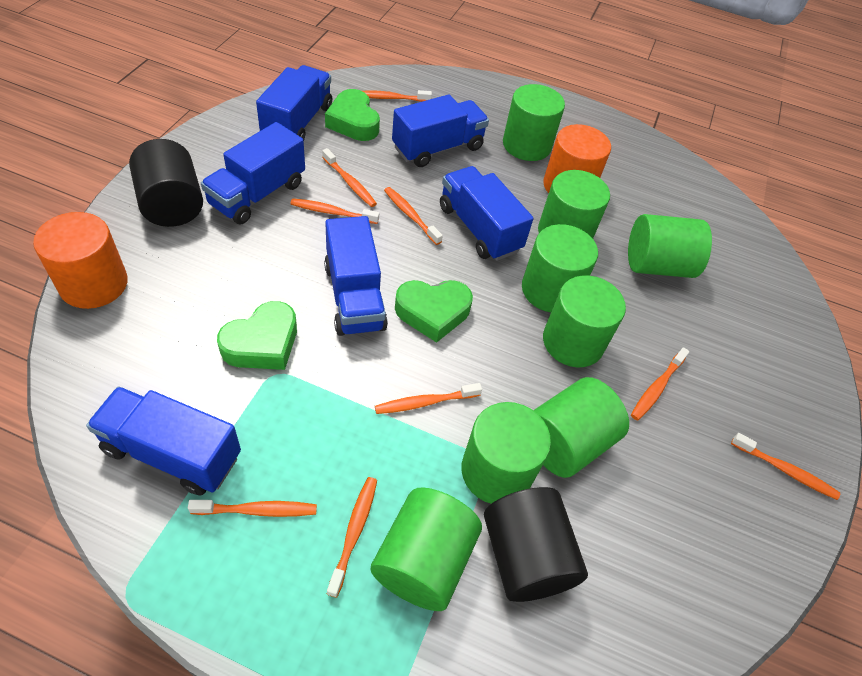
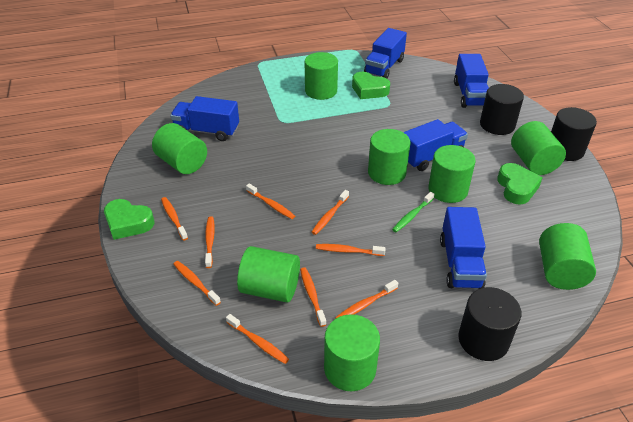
black cylinder: 2 -> 3
blue truck: 6 -> 5
green toothbrush: 0 -> 1
orange cylinder: 2 -> 0

